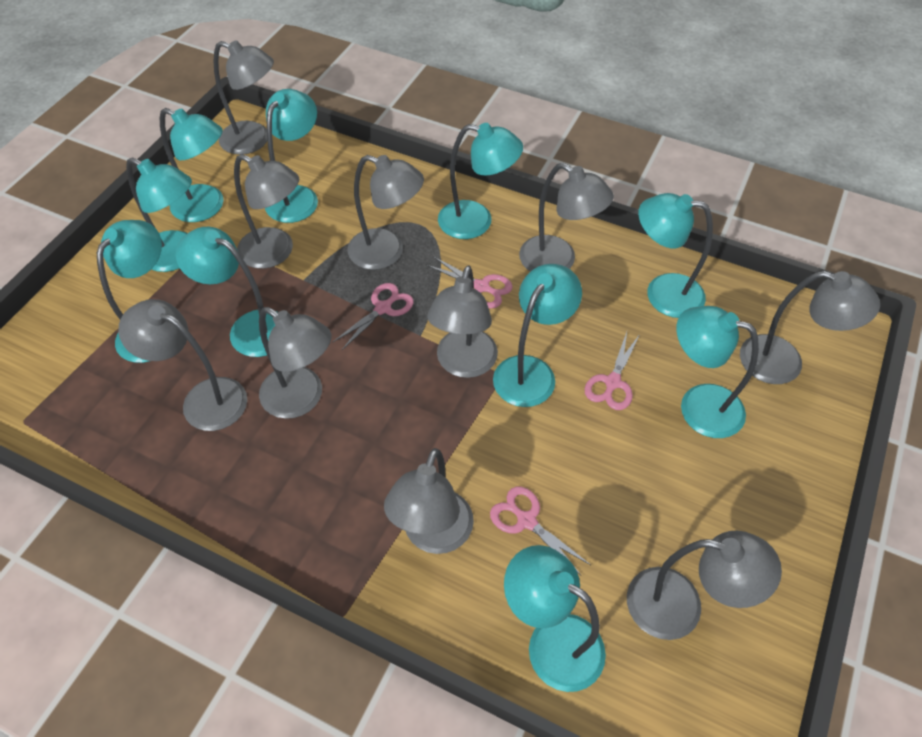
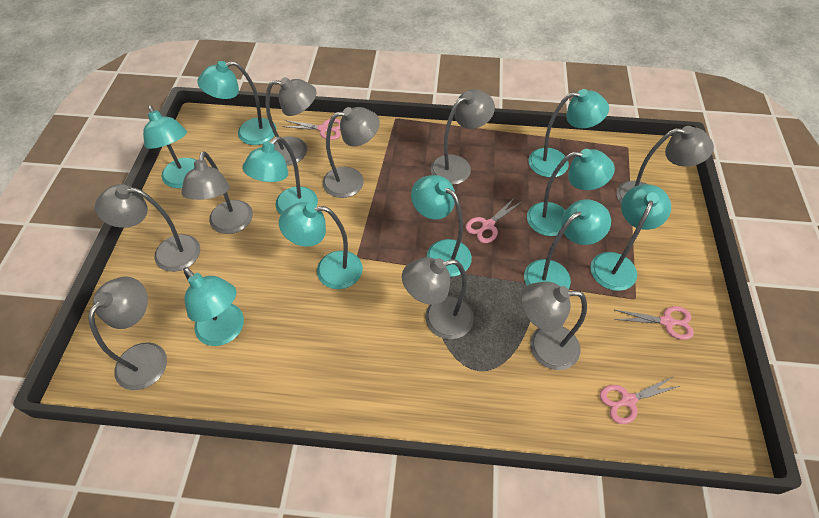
grey lamp: 10 -> 9

